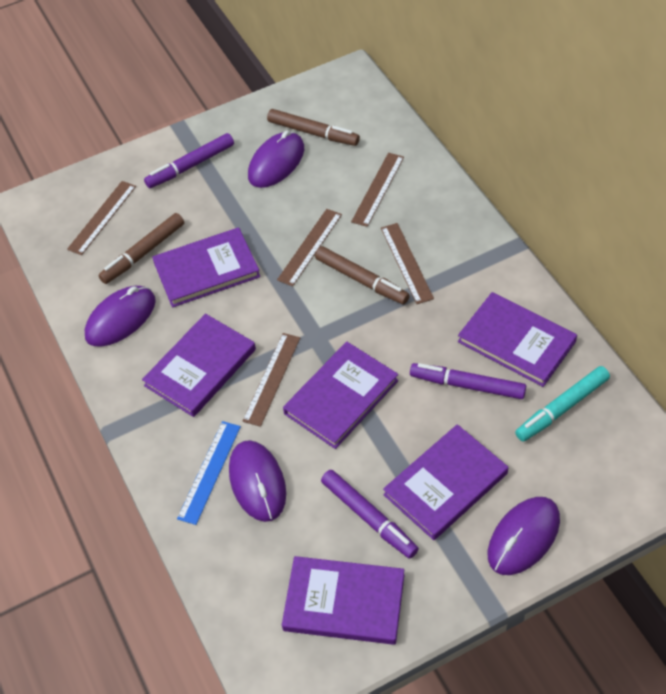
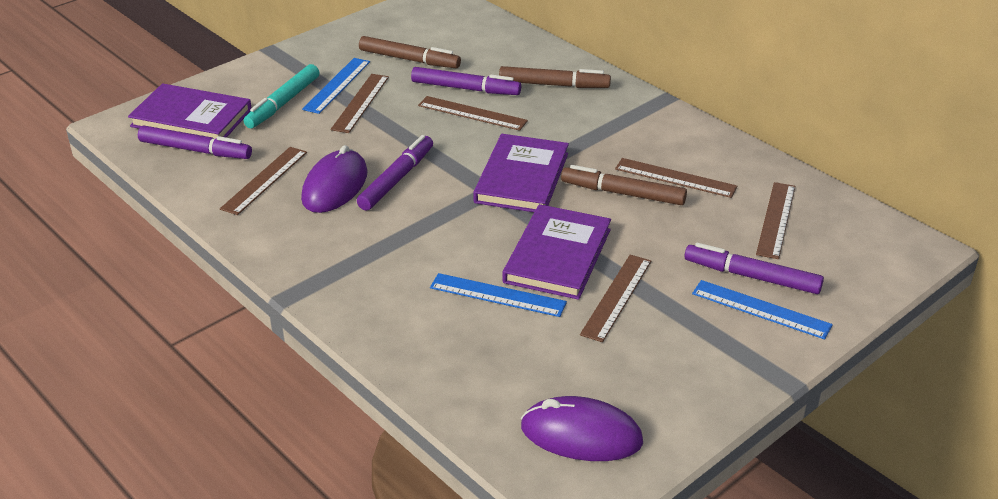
blue ruler: 1 -> 3
brown ruler: 5 -> 6
purple book: 6 -> 3
purple marker: 3 -> 4
purple mouse: 4 -> 2

